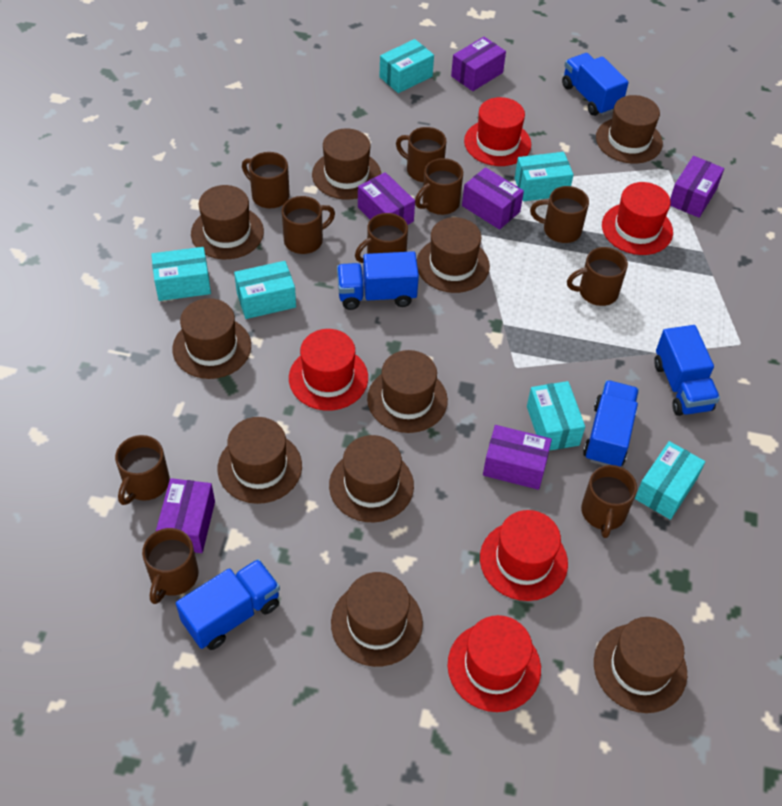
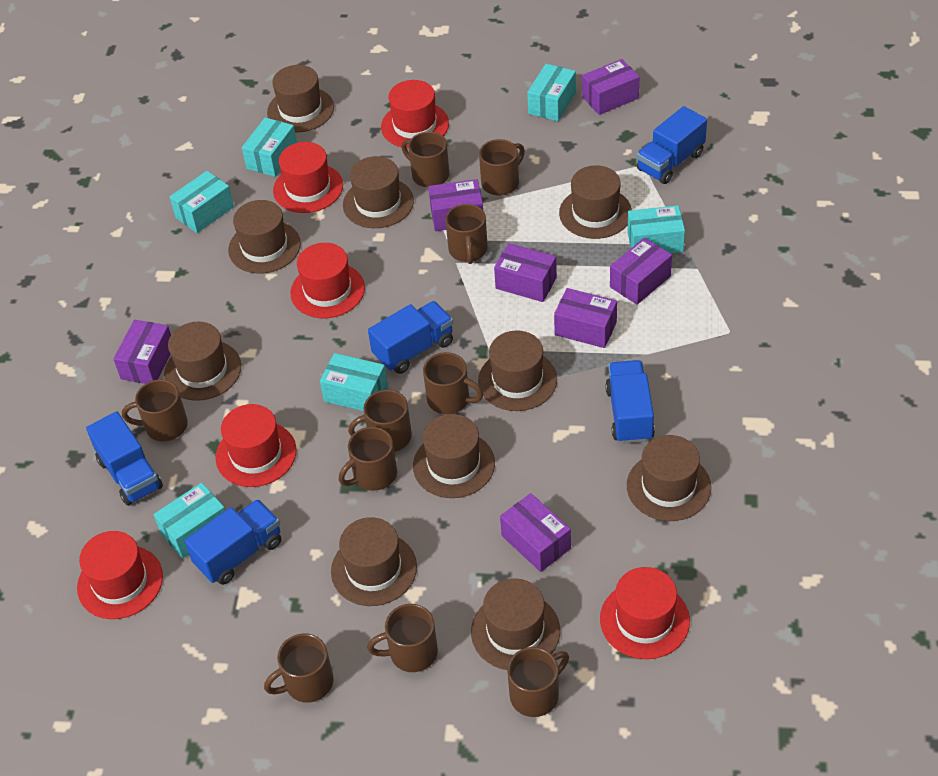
purple box: 6 -> 7
red hat: 5 -> 6

